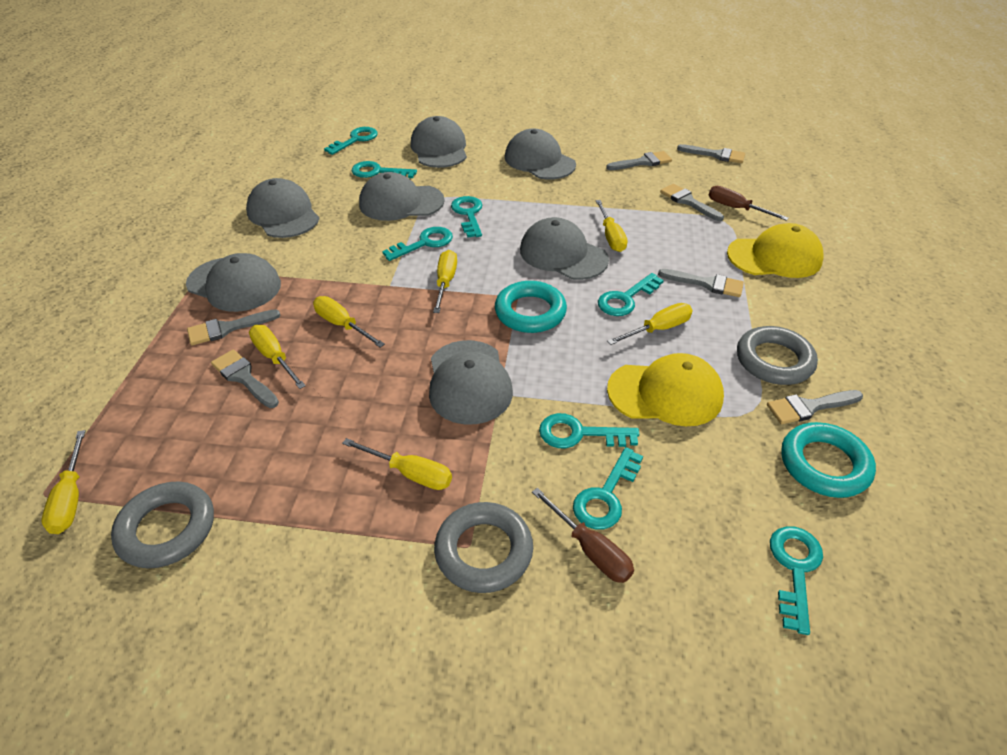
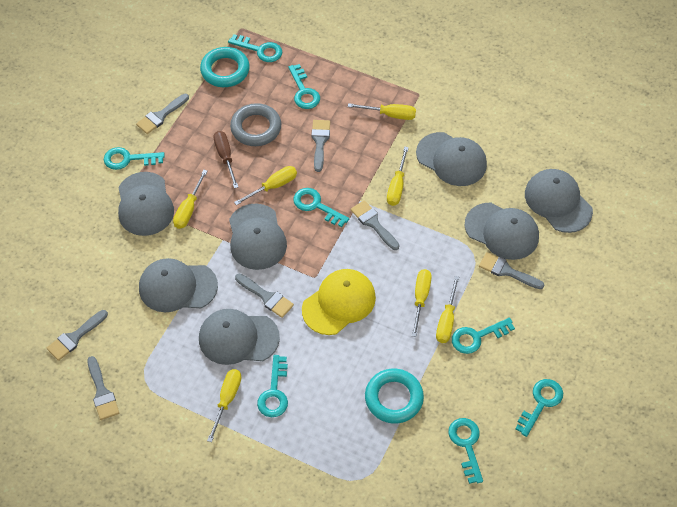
brown screwdriver: 2 -> 1
grey ring: 3 -> 1
yellow cap: 2 -> 1

